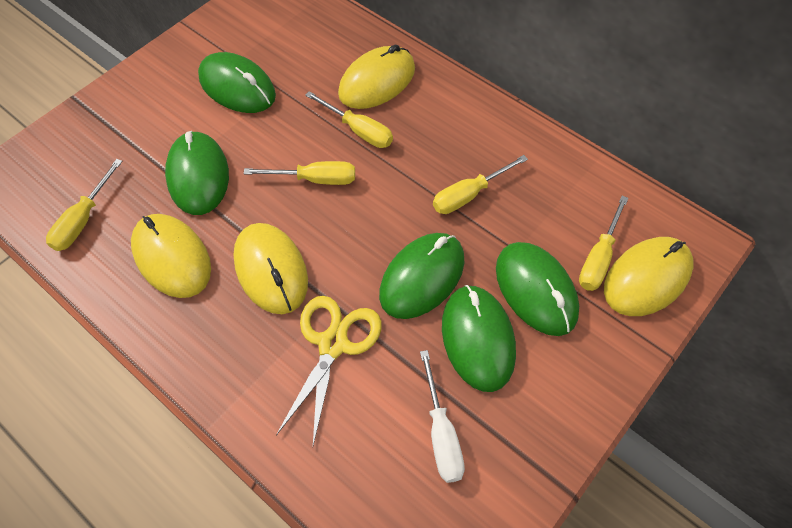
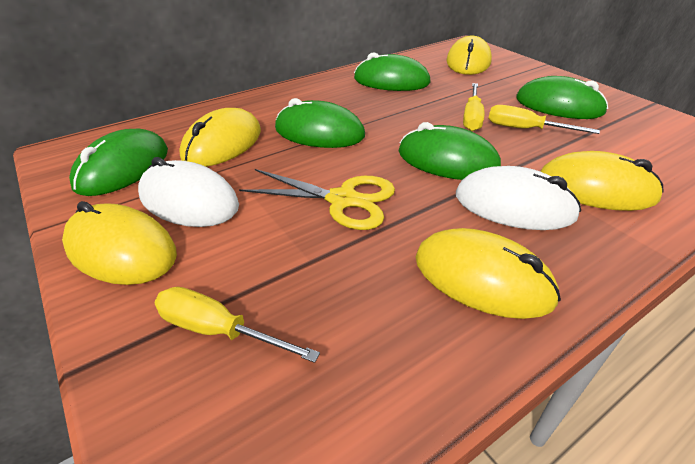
white mouse: 0 -> 2
white screwdriver: 1 -> 0
yellow mouse: 4 -> 5
yellow screwdriver: 5 -> 3

